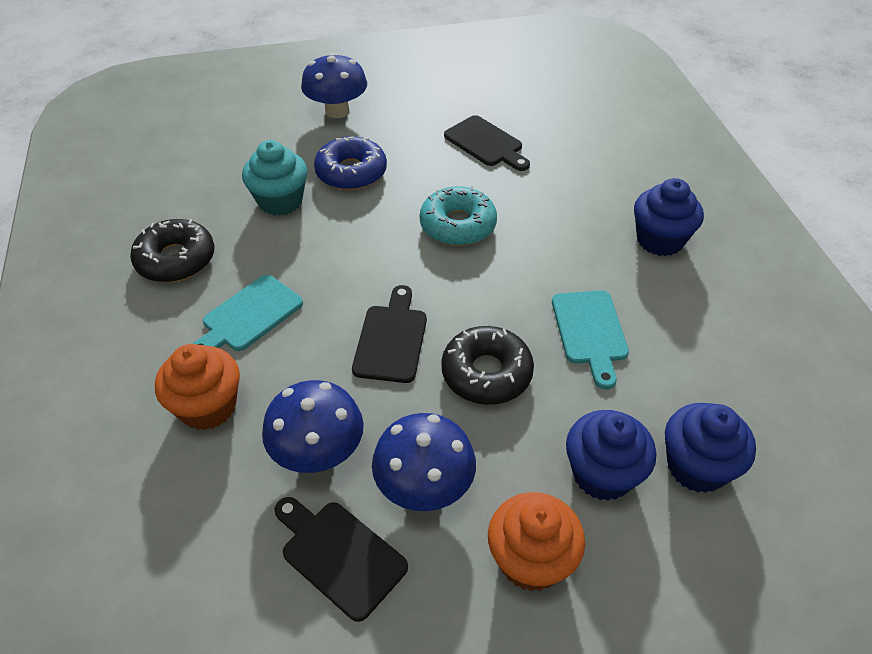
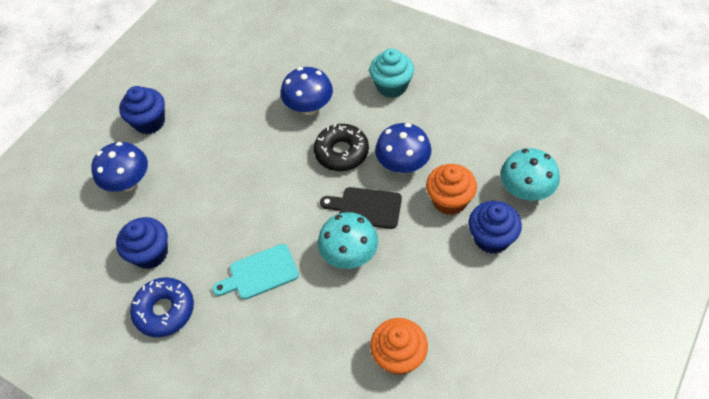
black cutting board: 3 -> 1
black donut: 2 -> 1
turquoise cutting board: 2 -> 1
turquoise donut: 1 -> 0
turquoise mushroom: 0 -> 2

